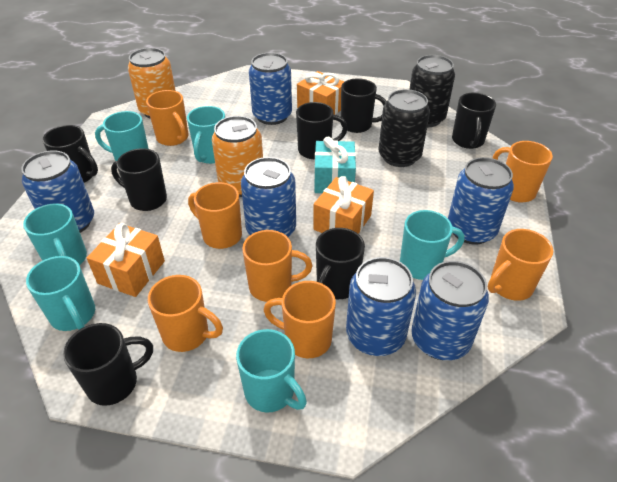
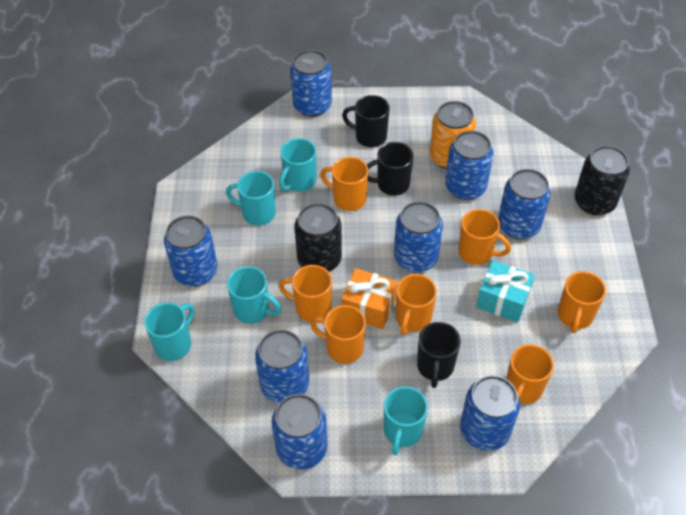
black mug: 7 -> 3
blue can: 6 -> 8
orange can: 2 -> 1
orange gift: 3 -> 1
turquoise mug: 6 -> 5

